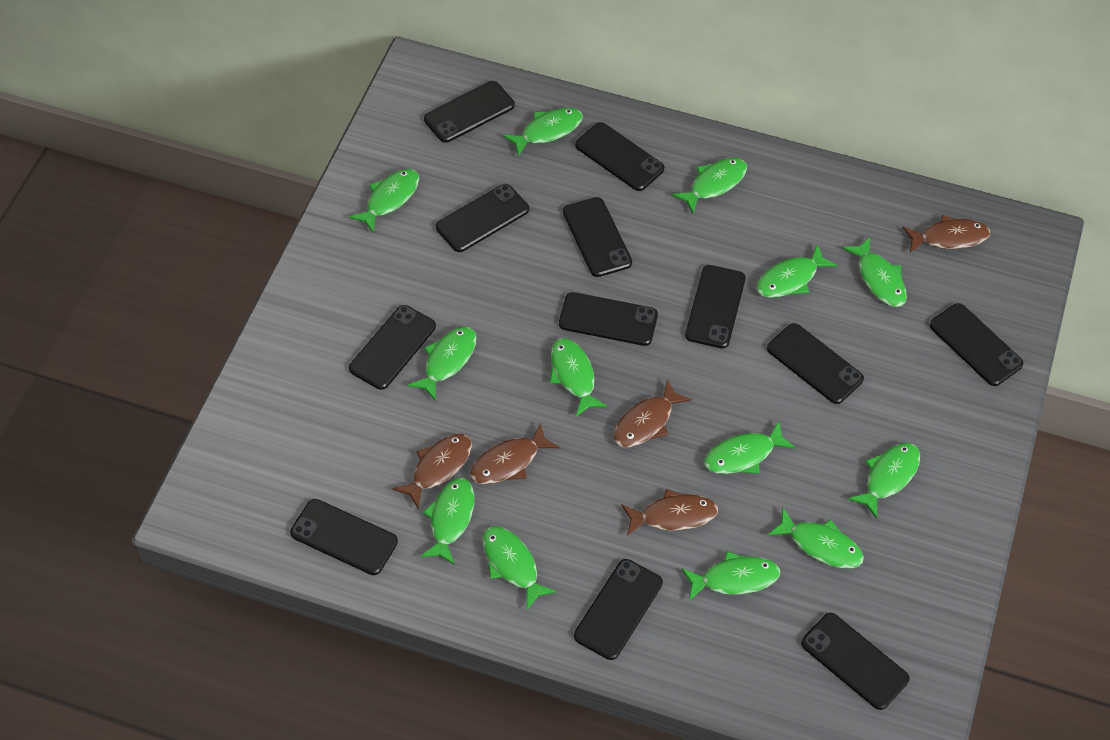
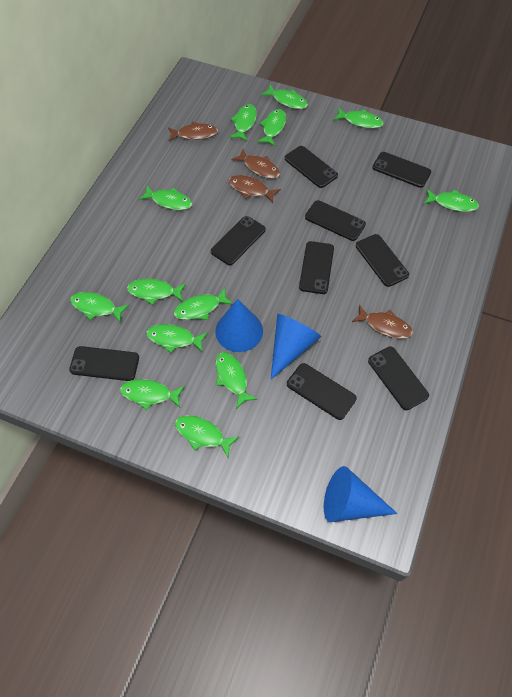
black phone: 12 -> 9
blue cone: 0 -> 3
brown fish: 5 -> 4

